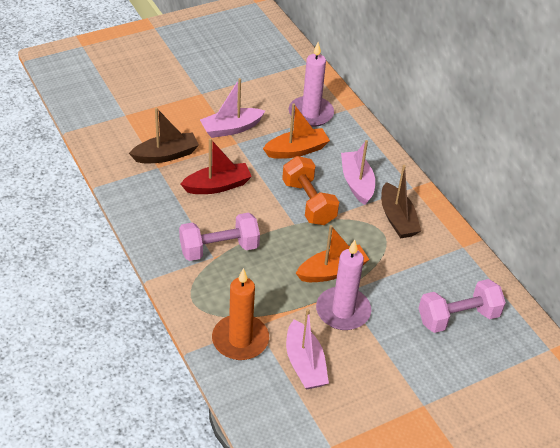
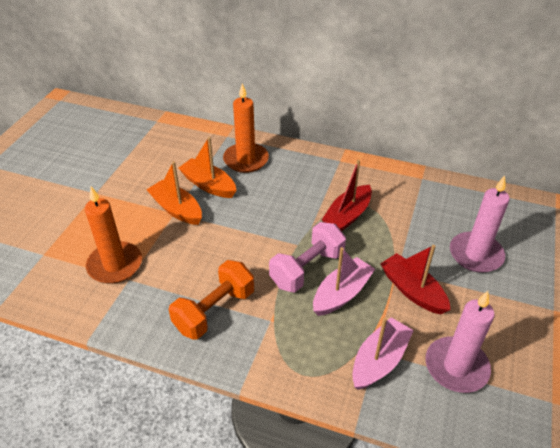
brown boat: 2 -> 0
orange candle: 1 -> 2
pink boat: 3 -> 2
pink dumbbell: 2 -> 1
red boat: 1 -> 2

